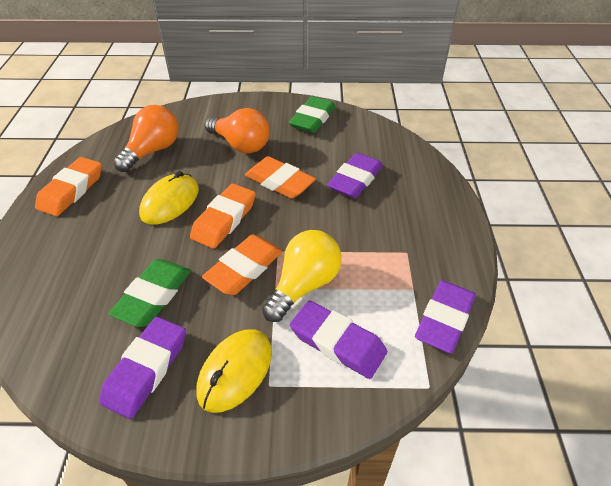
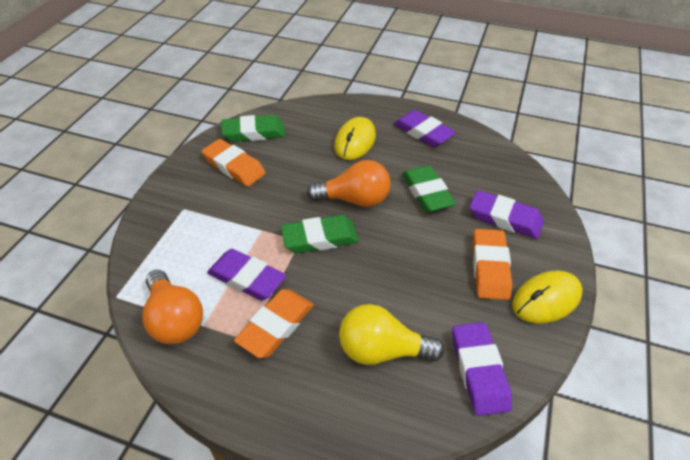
green eraser: 2 -> 3
orange eraser: 4 -> 3

